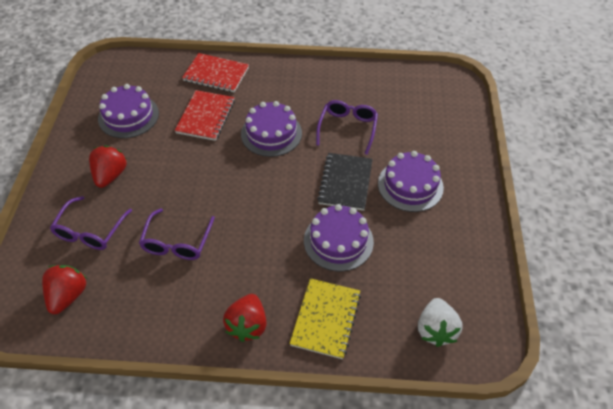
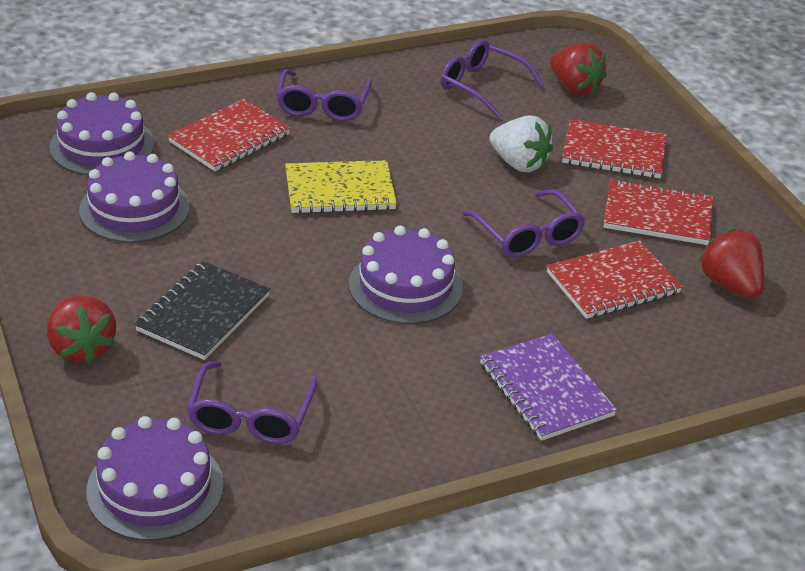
purple glasses: 3 -> 4
purple notebook: 0 -> 1
red notebook: 2 -> 4

